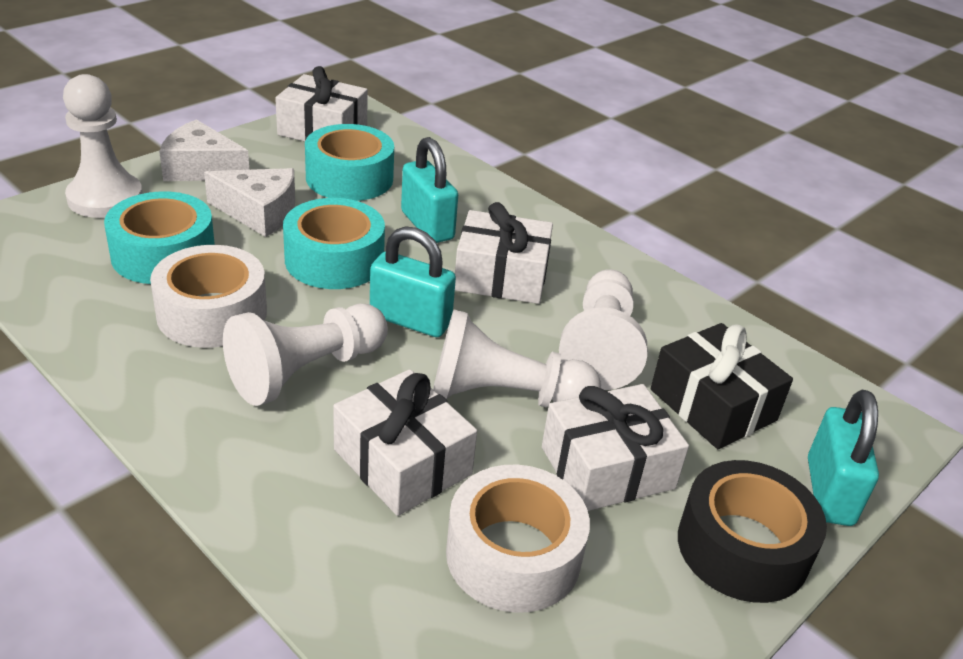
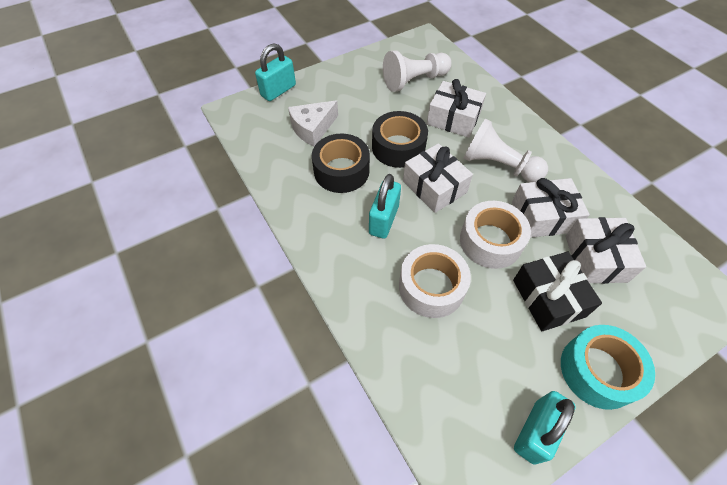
black tape: 1 -> 2
turquoise tape: 3 -> 1
white cheese: 2 -> 1
white pawn: 4 -> 2

